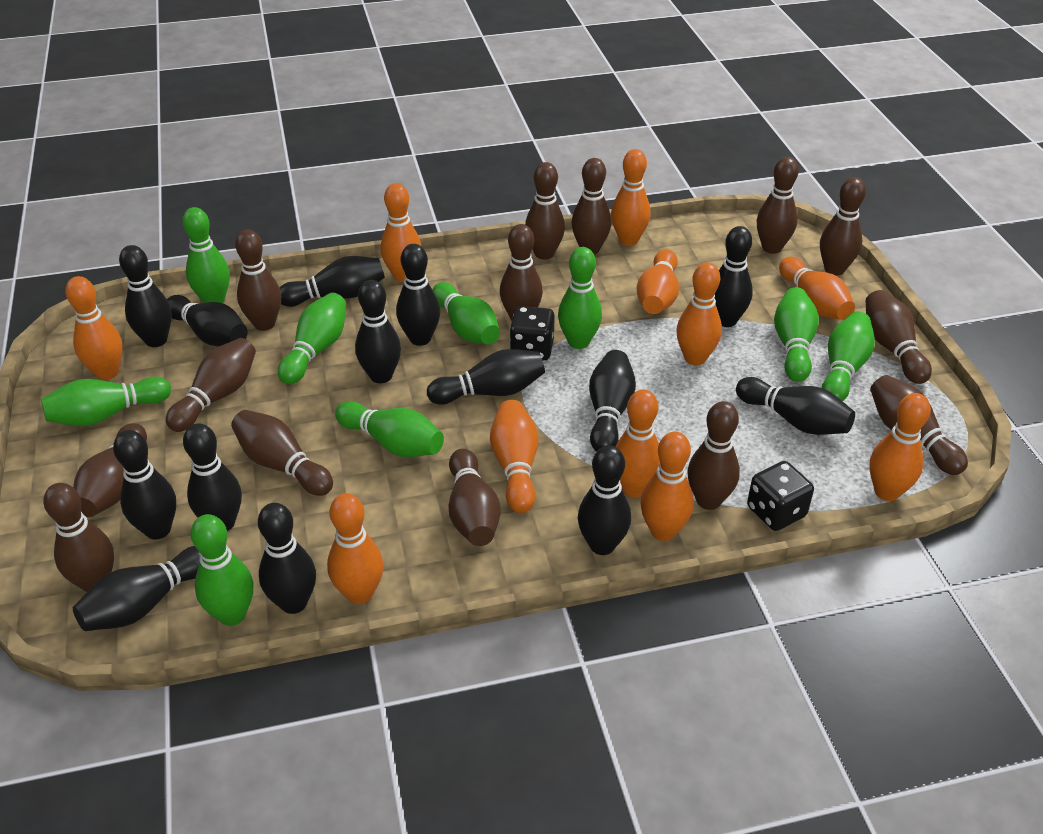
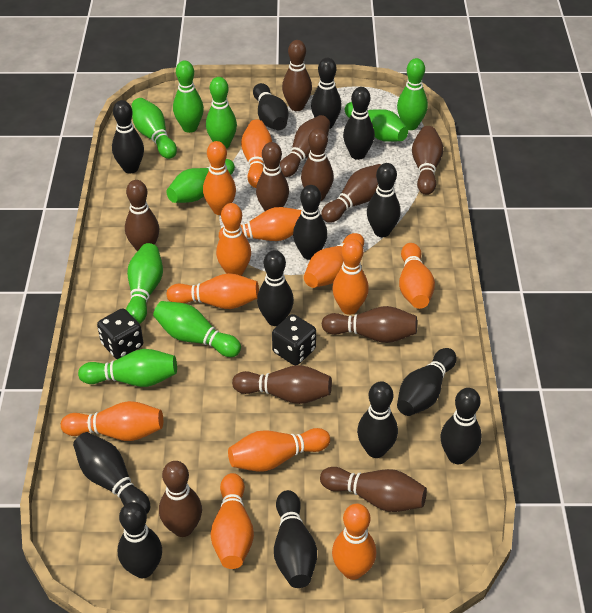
black bowling pin: 14 -> 13
brown bowling pin: 14 -> 11
orange bowling pin: 11 -> 12

